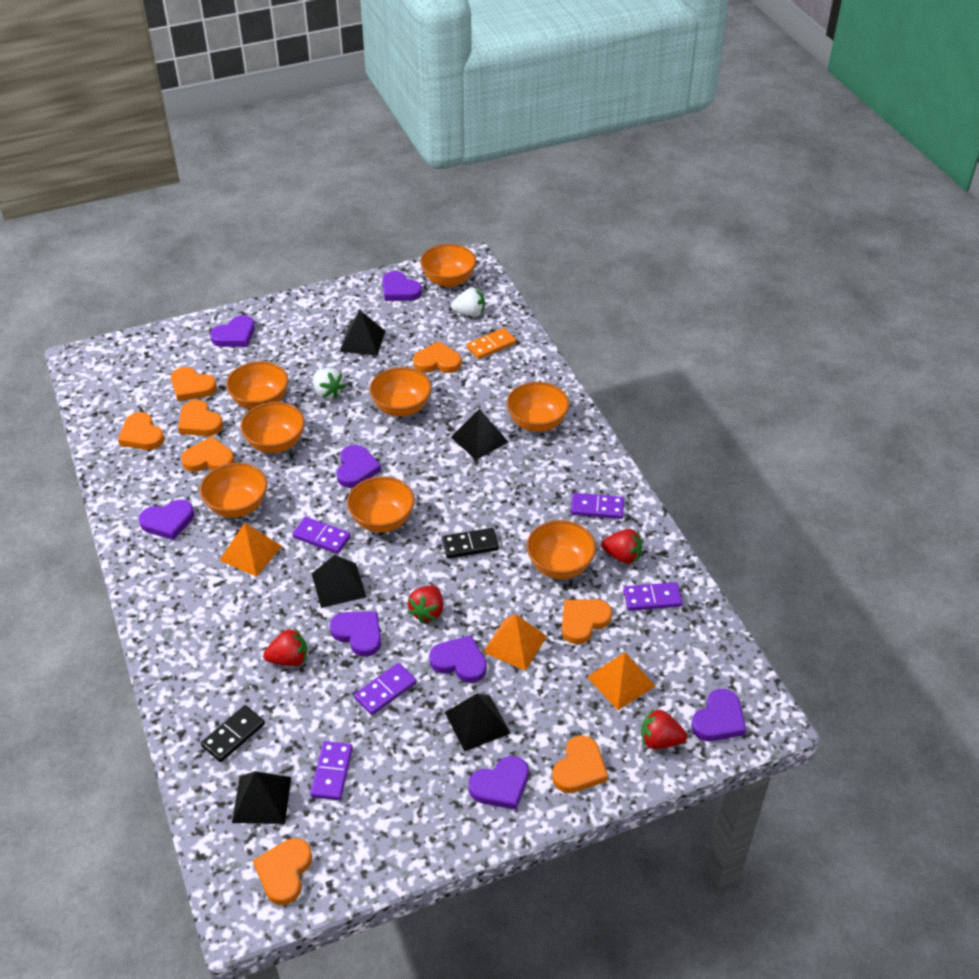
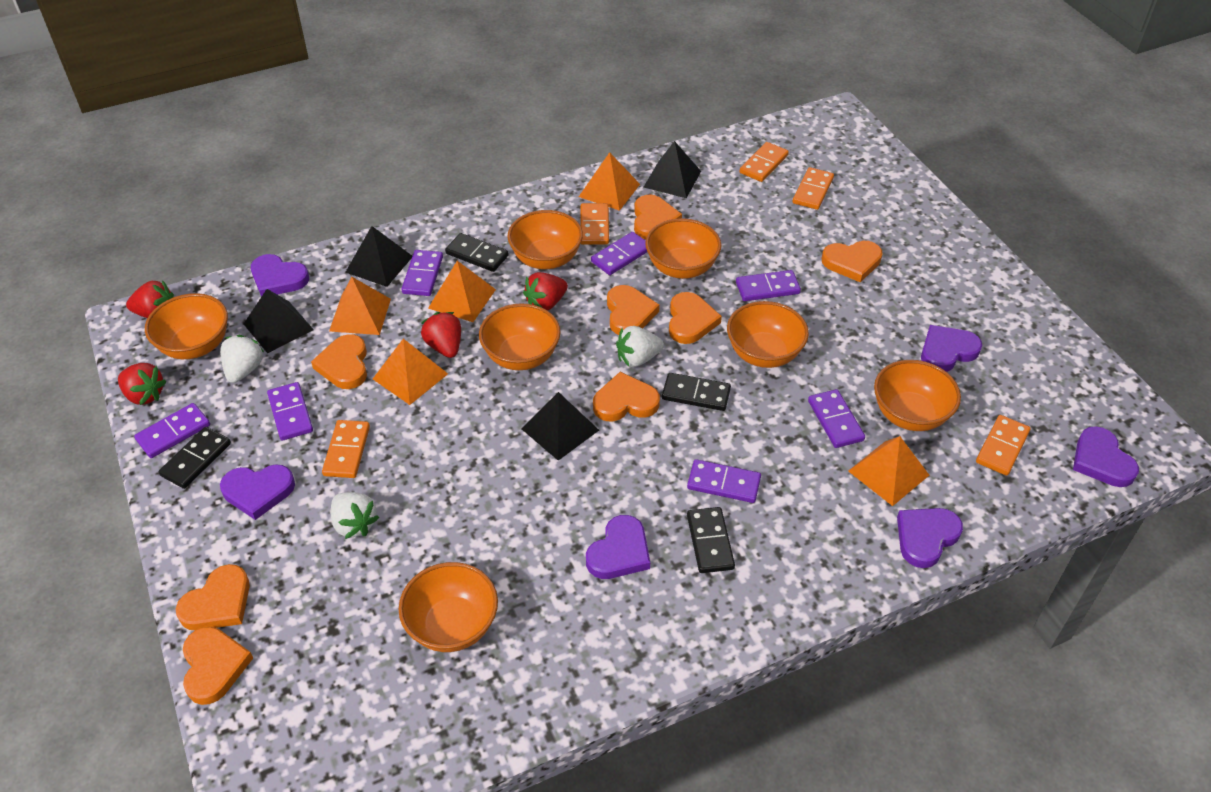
black domino: 2 -> 4
black pyramid: 5 -> 4
orange bowl: 8 -> 7
orange domino: 1 -> 5
orange pyramid: 3 -> 5
purple domino: 5 -> 7
purple heart: 8 -> 6
white strawberry: 2 -> 3

